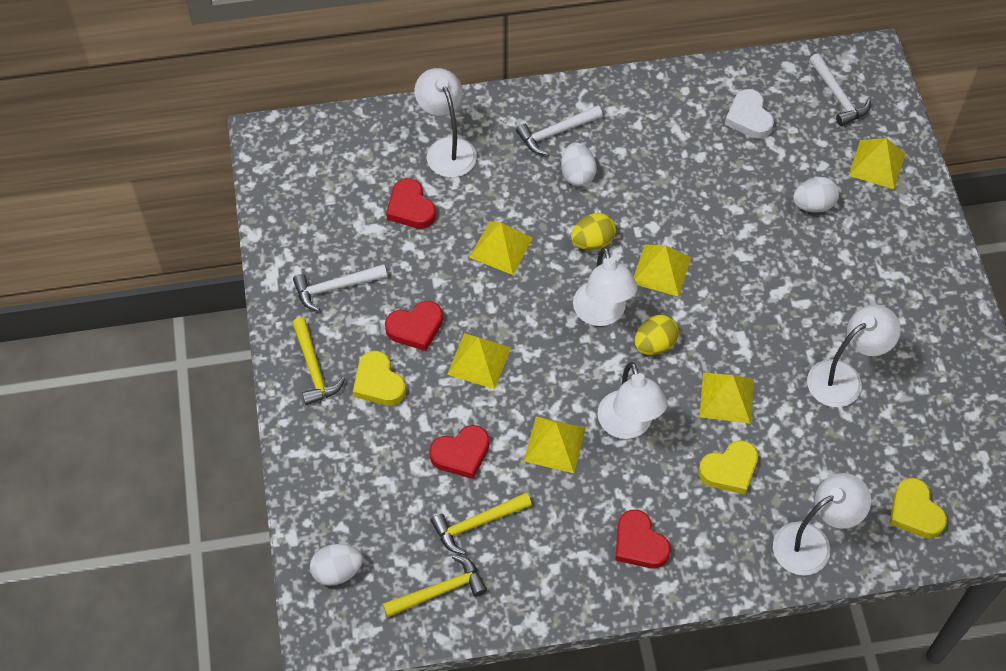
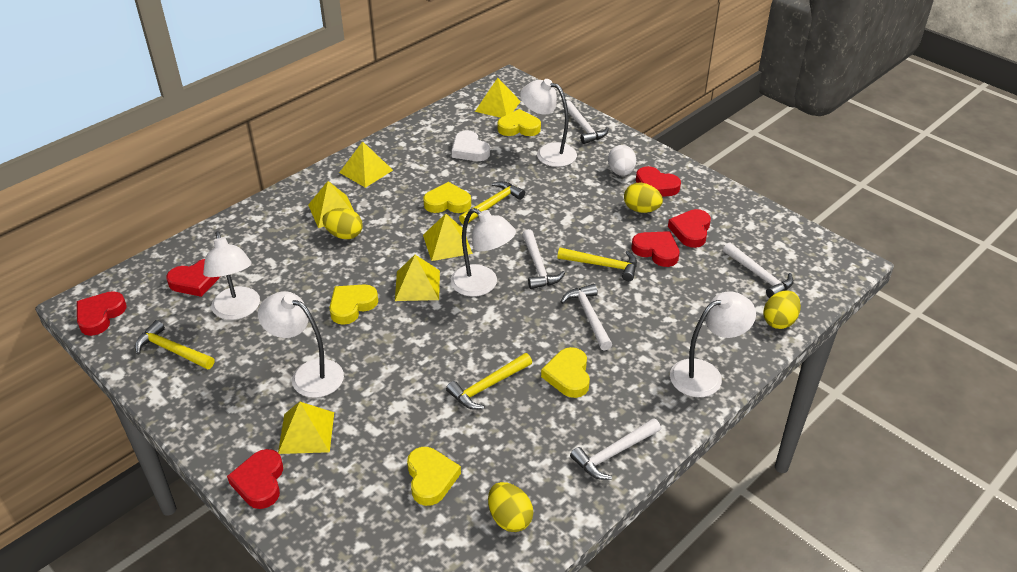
red heart: 4 -> 6
white egg: 3 -> 1
white hammer: 3 -> 5
yellow egg: 2 -> 4
yellow hammer: 3 -> 4
yellow heart: 3 -> 5

